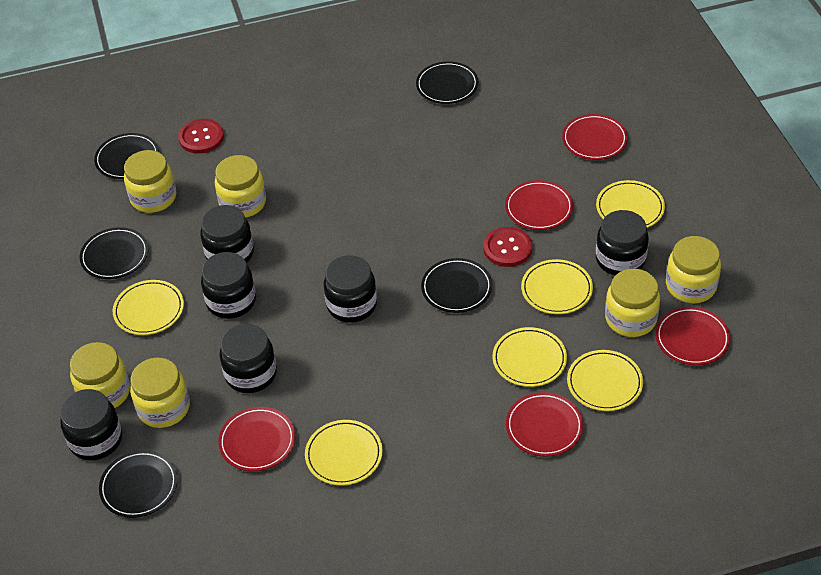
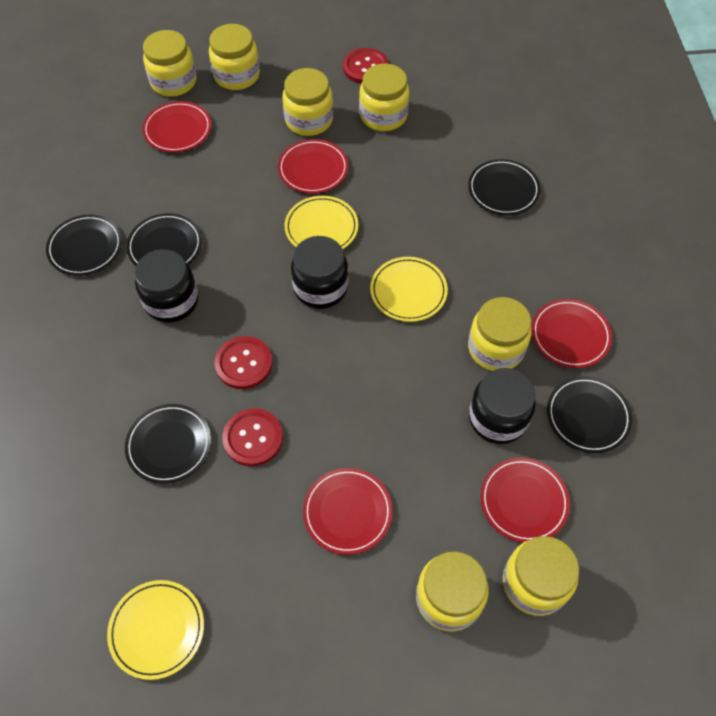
black jar: 6 -> 3
red button: 2 -> 3
yellow jar: 6 -> 7
yellow plate: 6 -> 3

